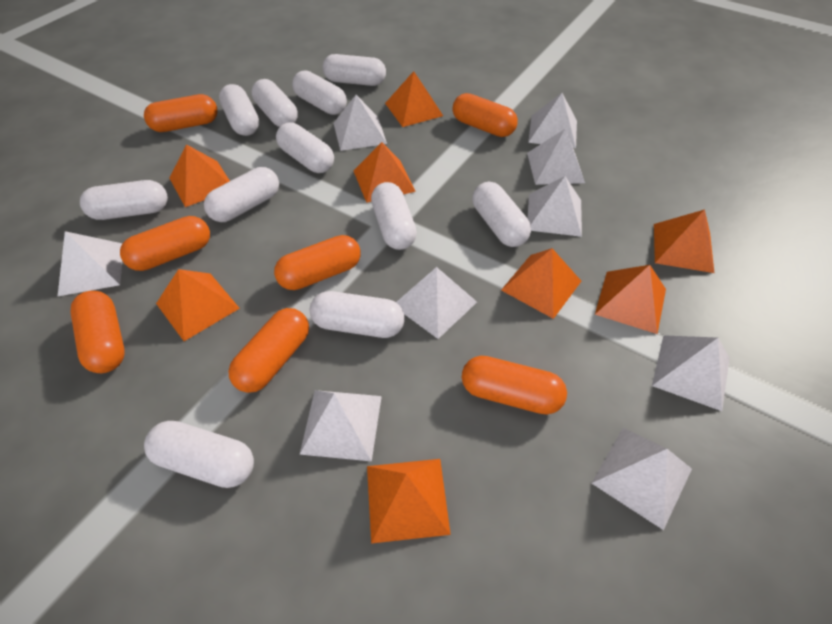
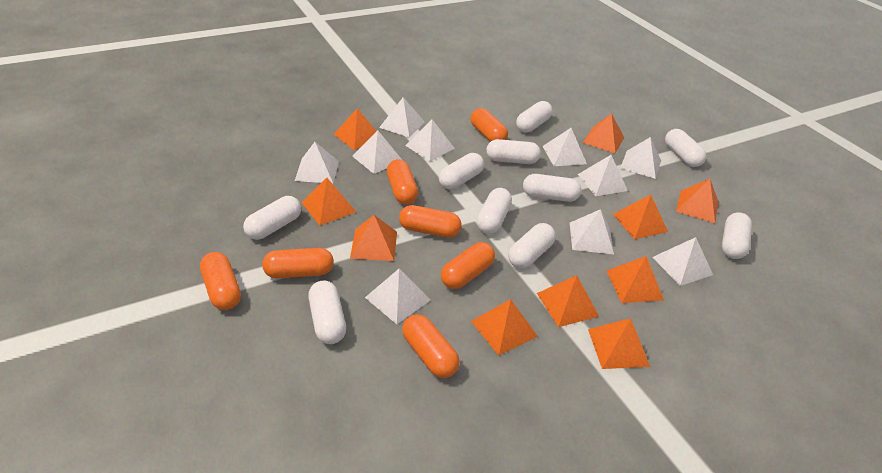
orange pyramid: 8 -> 10
white capsule: 11 -> 10
white pyramid: 9 -> 10

